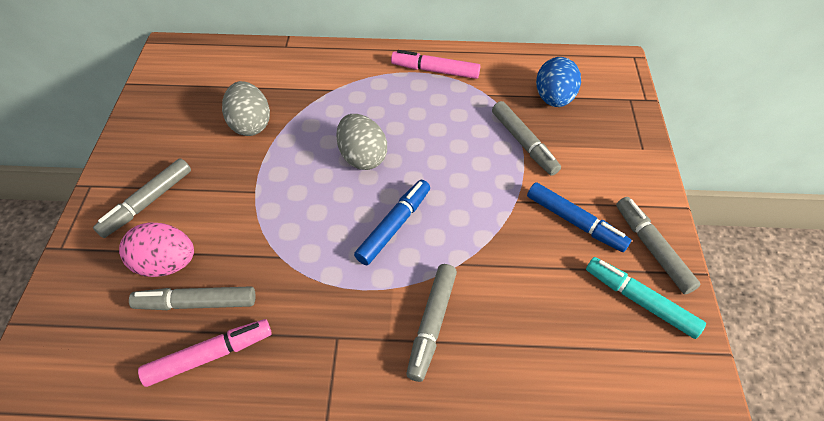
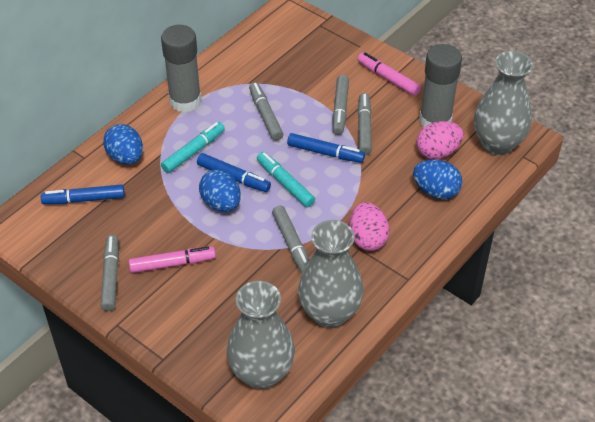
blue egg: 1 -> 3
blue marker: 2 -> 3
grey egg: 2 -> 0
grey glue stick: 0 -> 2
grey vase: 0 -> 3
pink egg: 1 -> 2
turquoise marker: 1 -> 2

